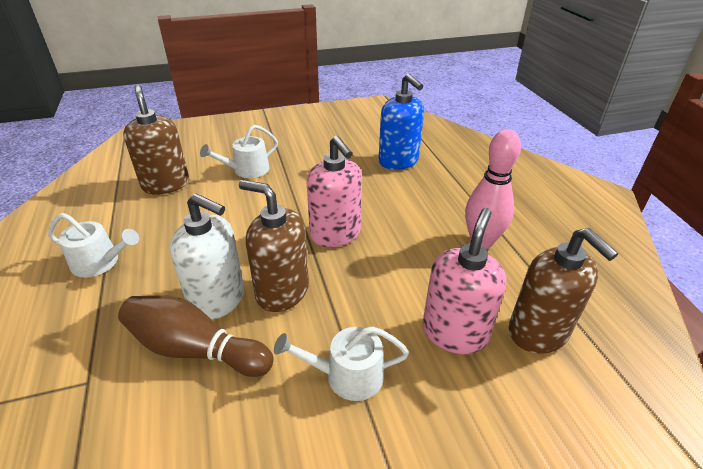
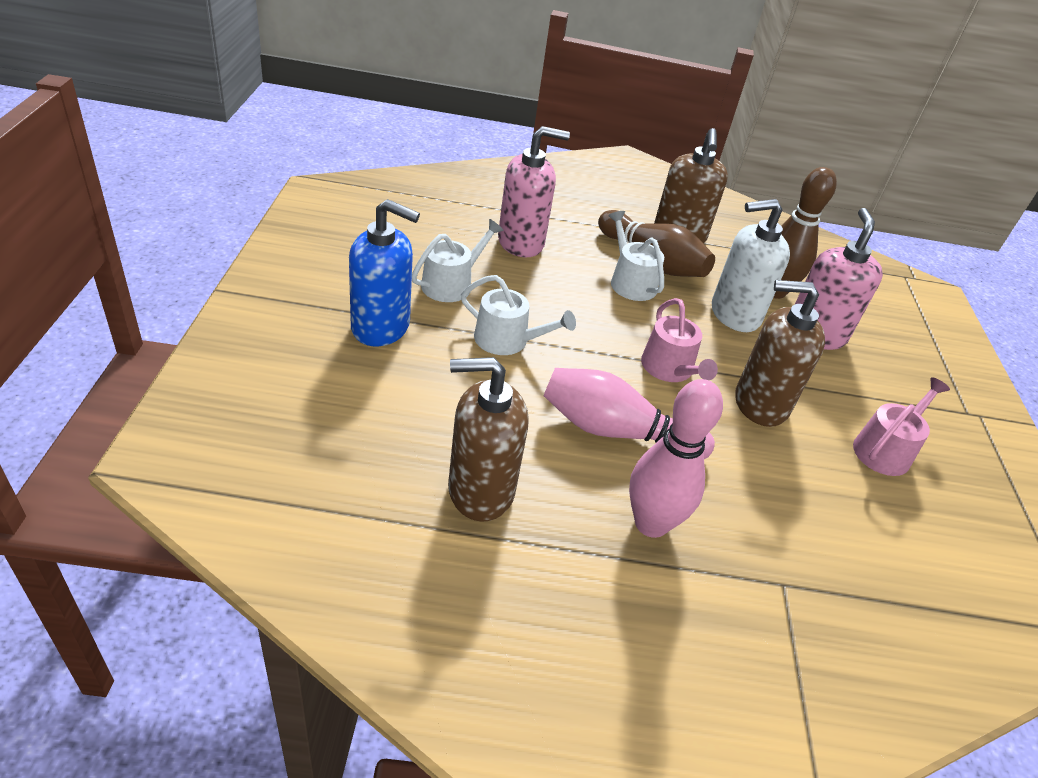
brown bowling pin: 1 -> 2
pink bowling pin: 1 -> 2
pink watering can: 0 -> 2

